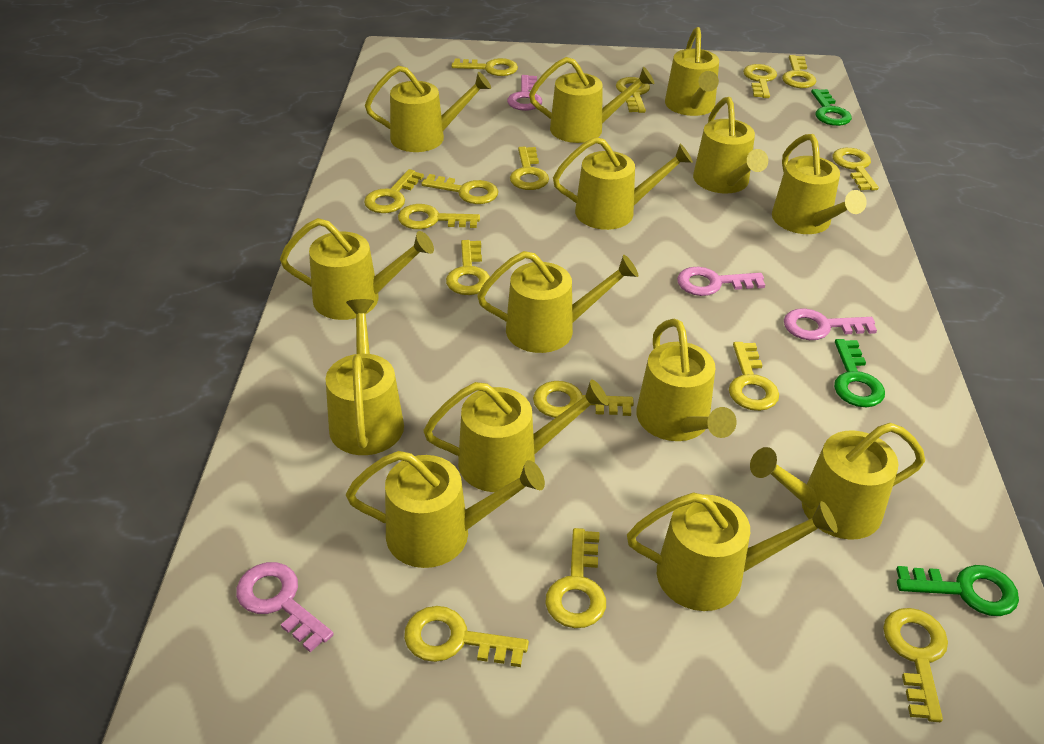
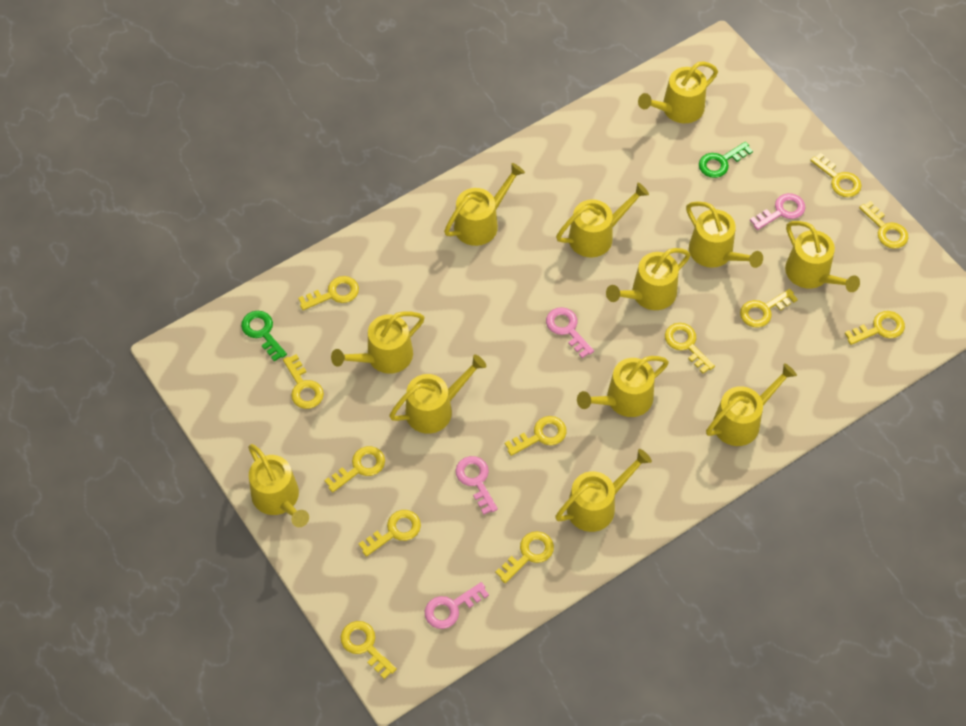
green key: 3 -> 2
yellow key: 15 -> 12
yellow watering can: 14 -> 12

